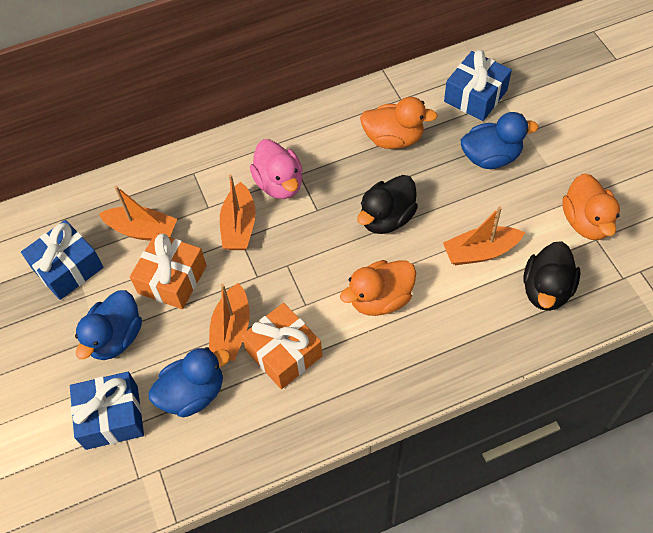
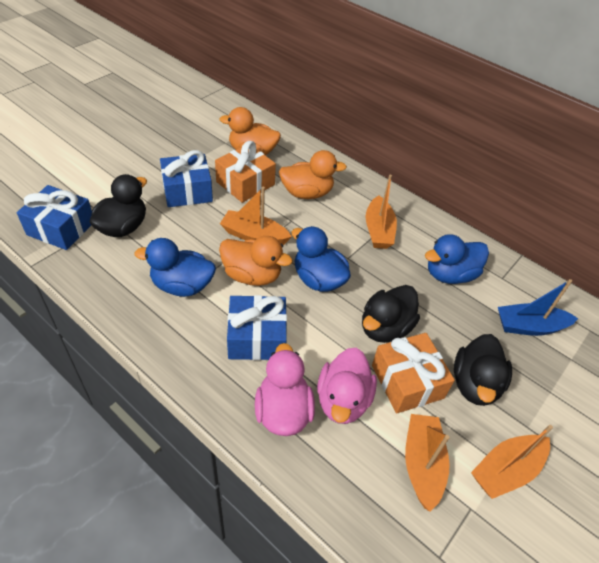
black duck: 2 -> 3
blue boat: 0 -> 1
pink duck: 1 -> 2

